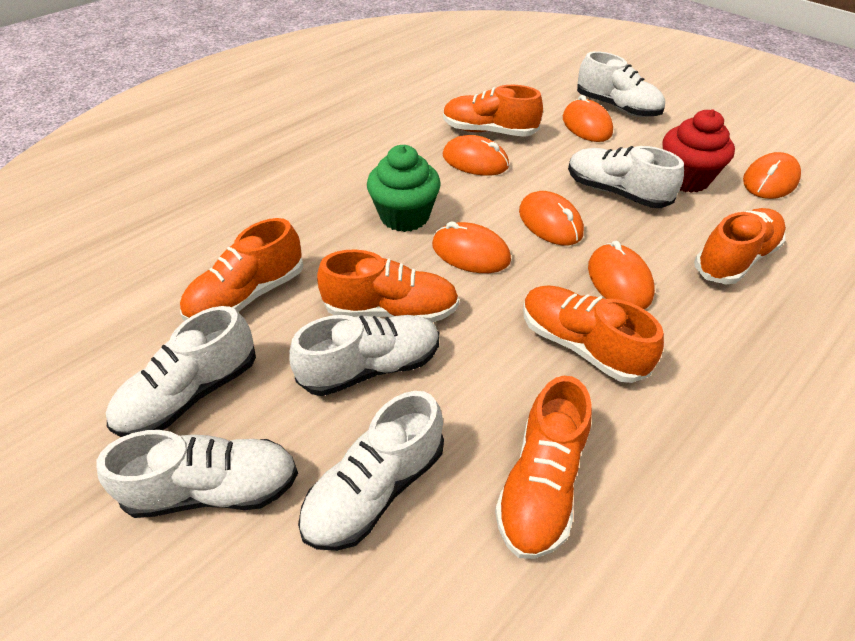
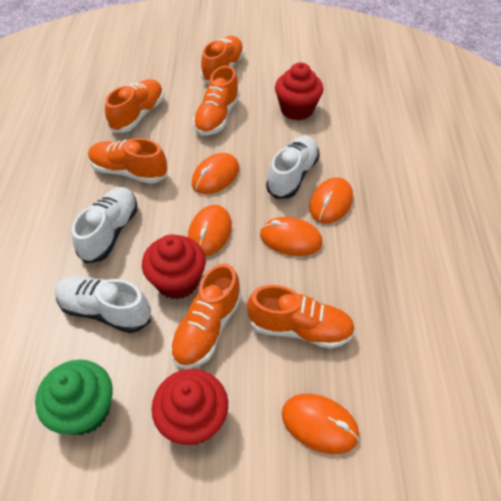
orange mouse: 6 -> 5
red cupcake: 1 -> 3
white shoe: 6 -> 3

